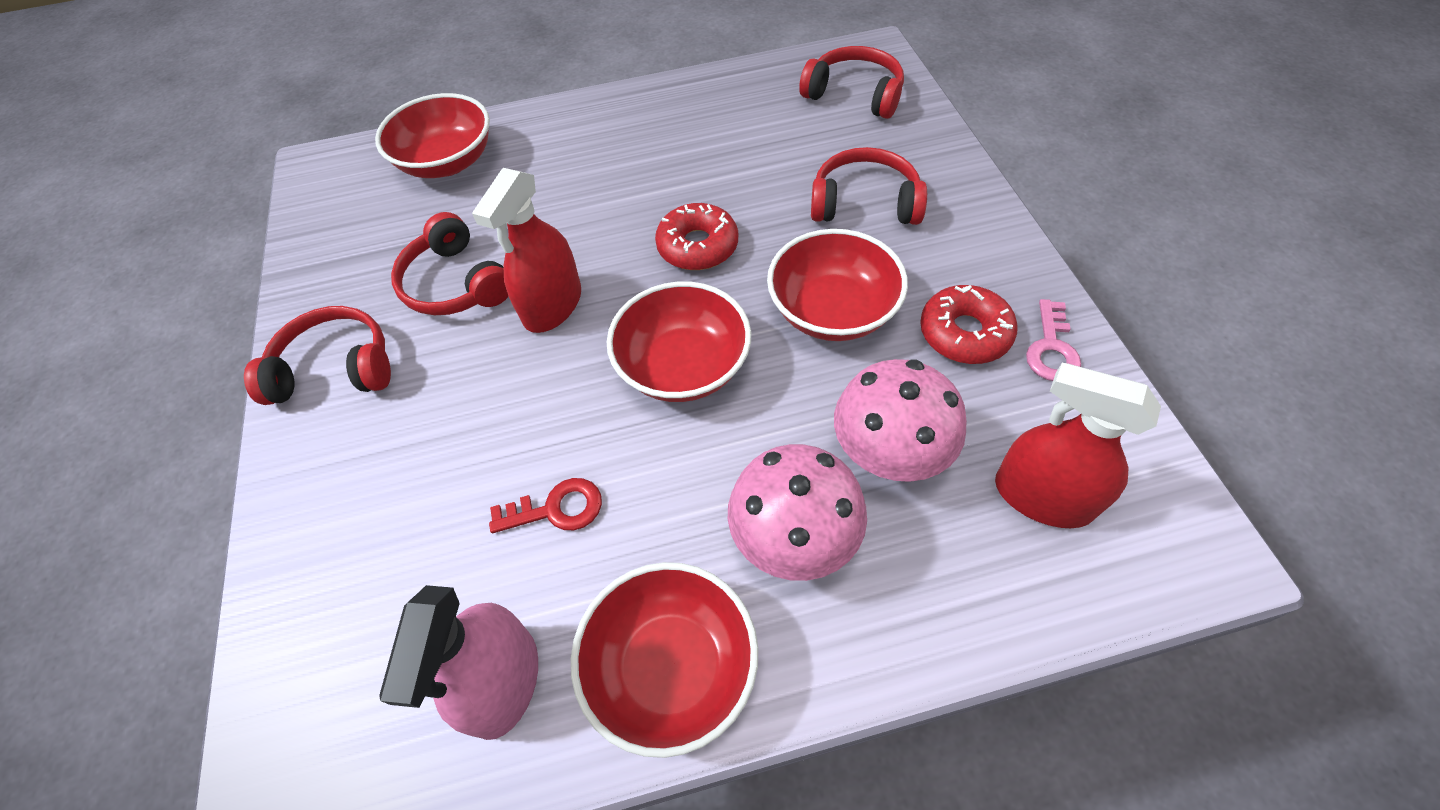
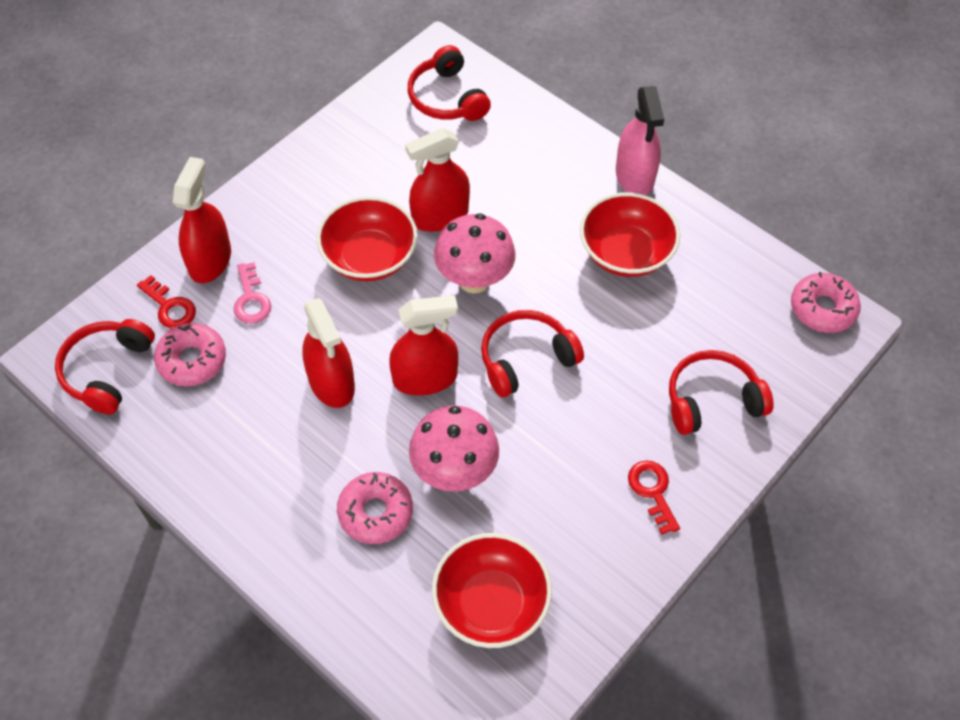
pink donut: 0 -> 3
red bowl: 4 -> 3
red donut: 2 -> 0
red key: 1 -> 2
red spray bottle: 2 -> 4

